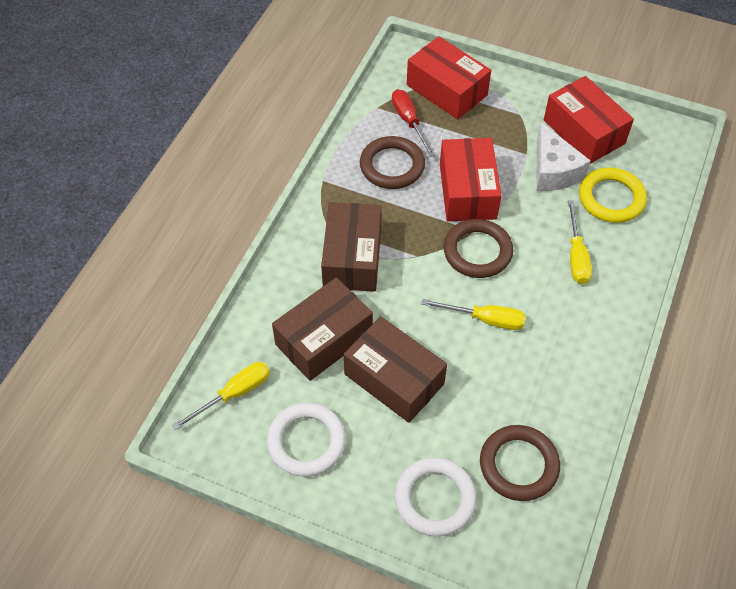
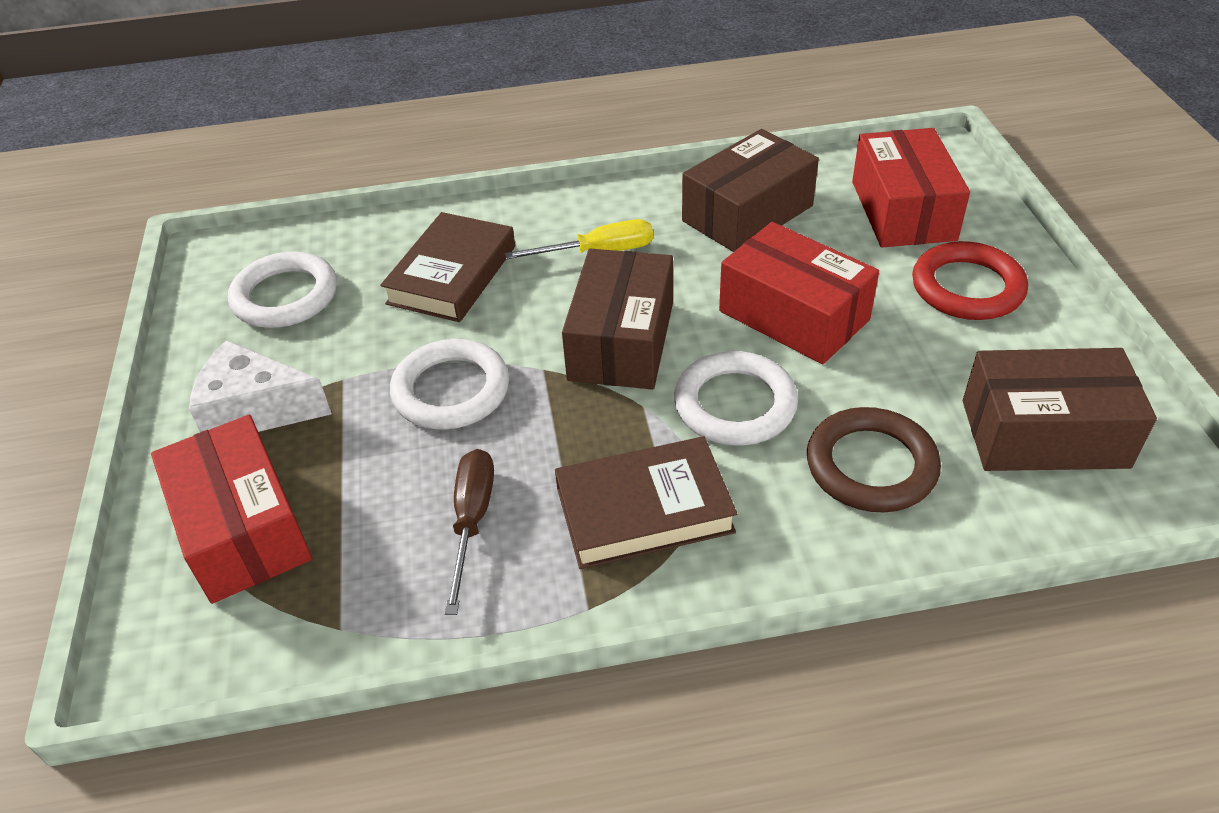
brown book: 0 -> 2
brown ring: 3 -> 1
brown screwdriver: 0 -> 1
red ring: 0 -> 1
red screwdriver: 1 -> 0
white ring: 2 -> 3
yellow ring: 1 -> 0
yellow screwdriver: 3 -> 1

